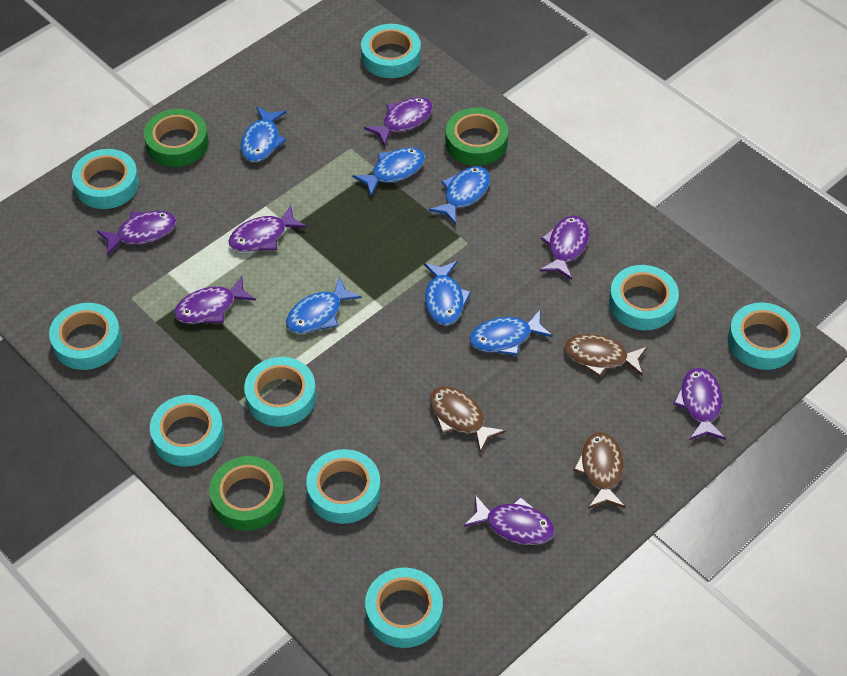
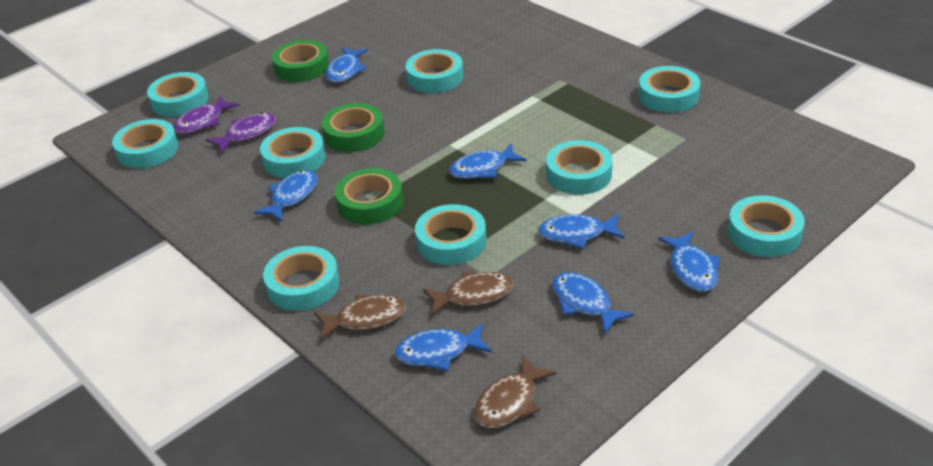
blue fish: 6 -> 7
purple fish: 7 -> 2

